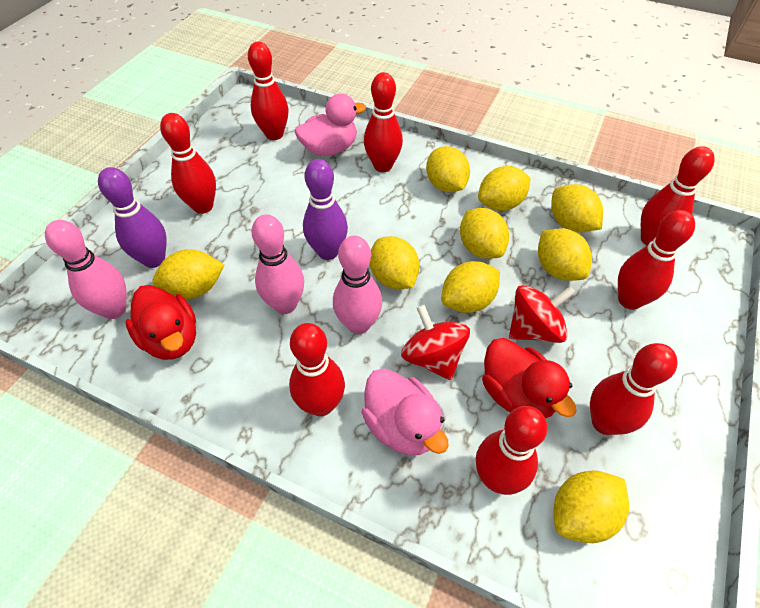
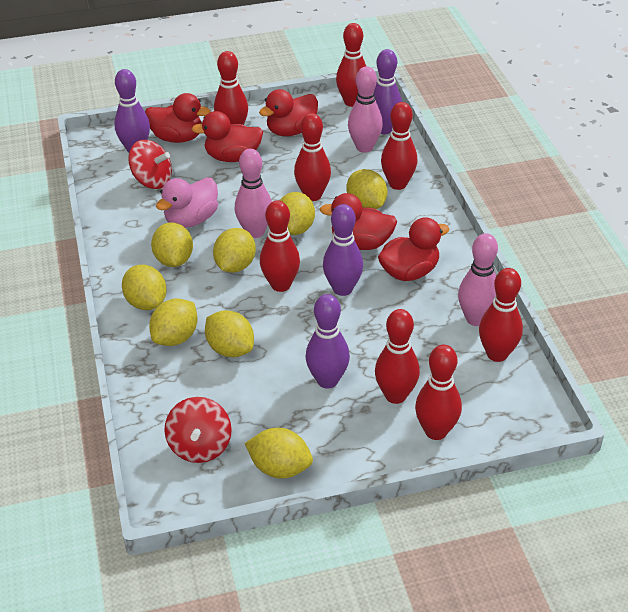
pink duck: 2 -> 1
purple bowling pin: 2 -> 4
red duck: 2 -> 5
yellow lemon: 9 -> 8

